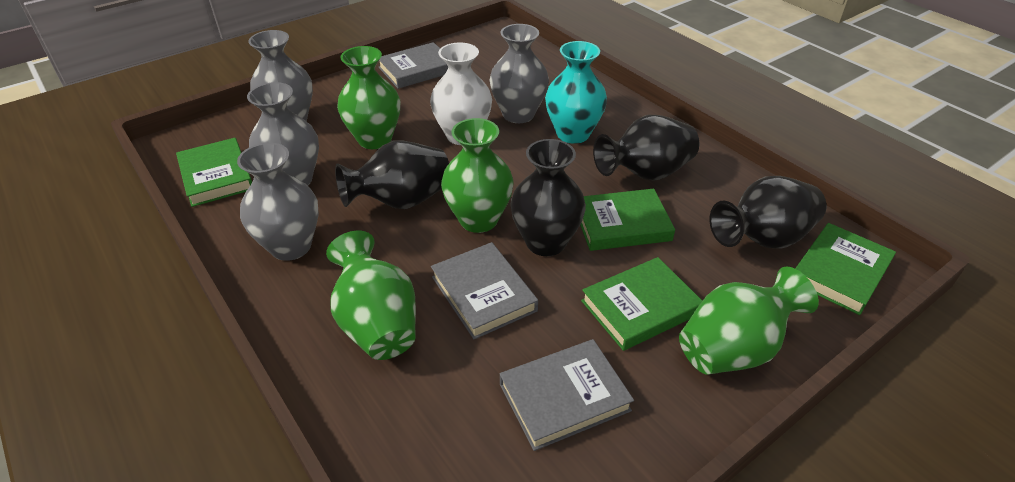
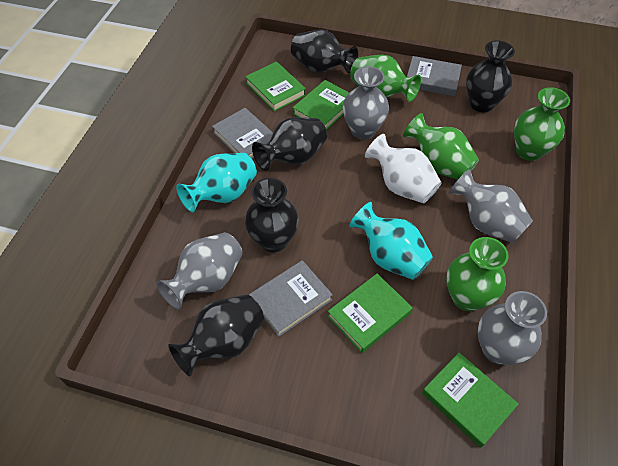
black vase: 4 -> 5
turquoise vase: 1 -> 2

